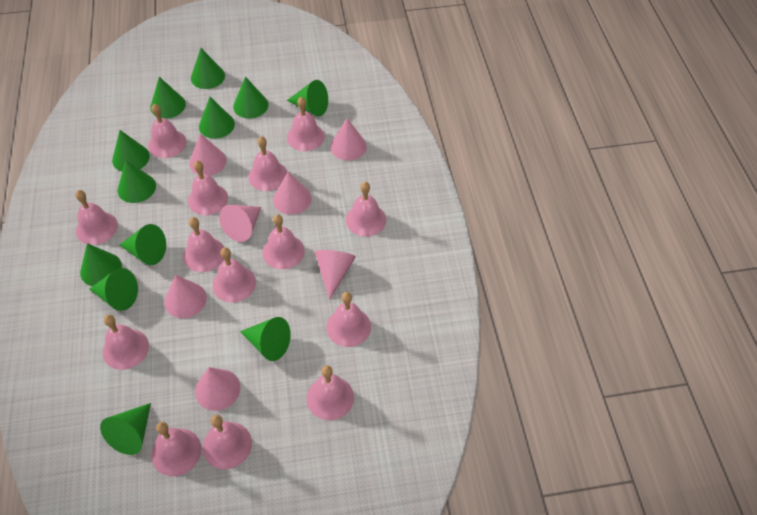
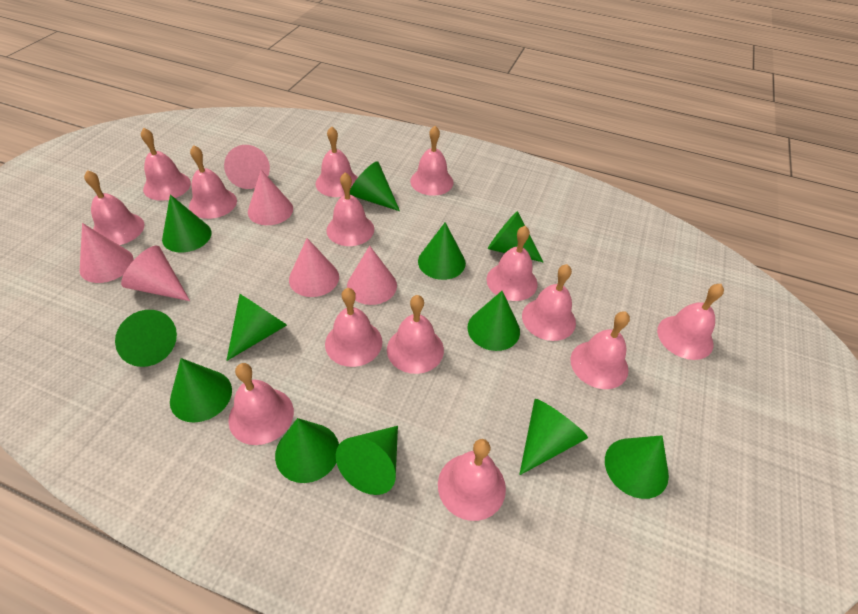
pink cone: 7 -> 6

